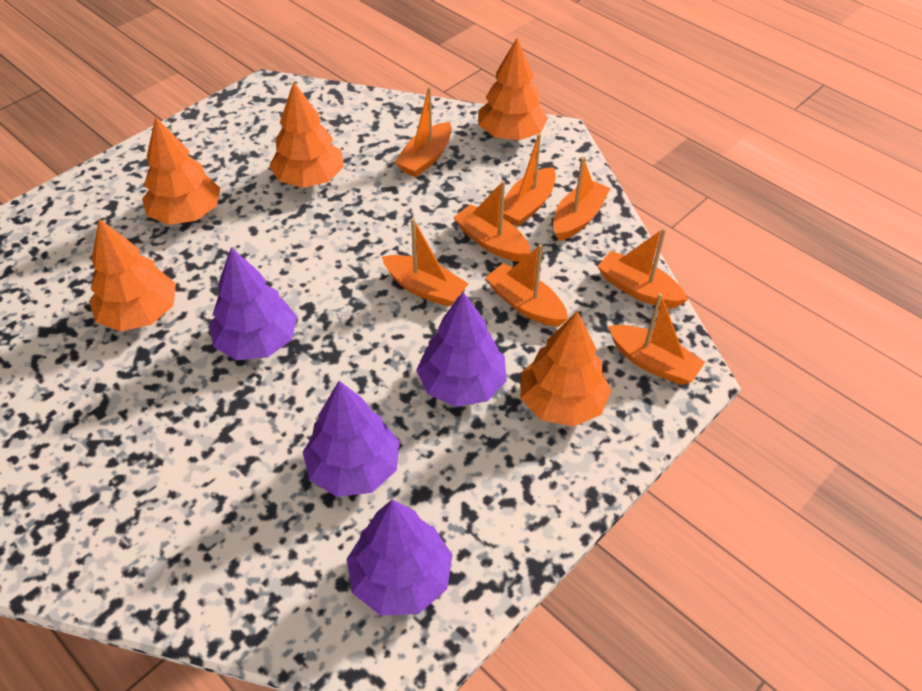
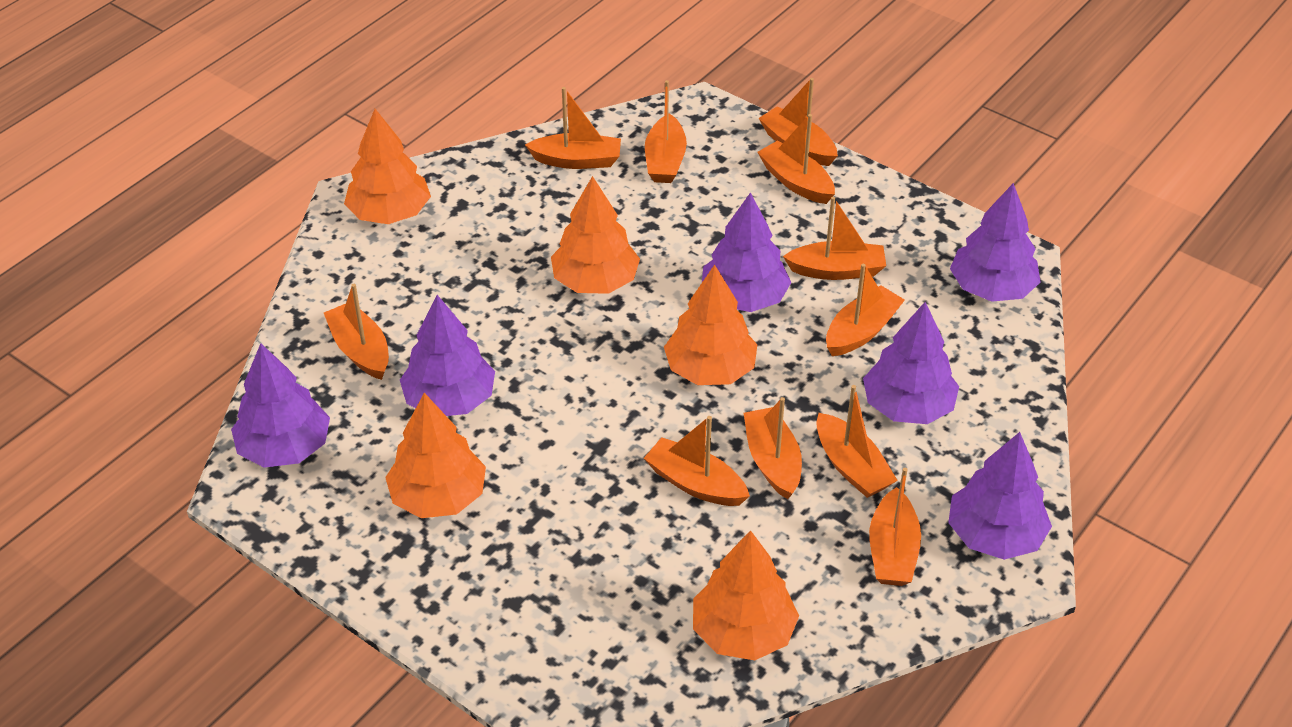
orange boat: 8 -> 11
purple tree: 4 -> 6

